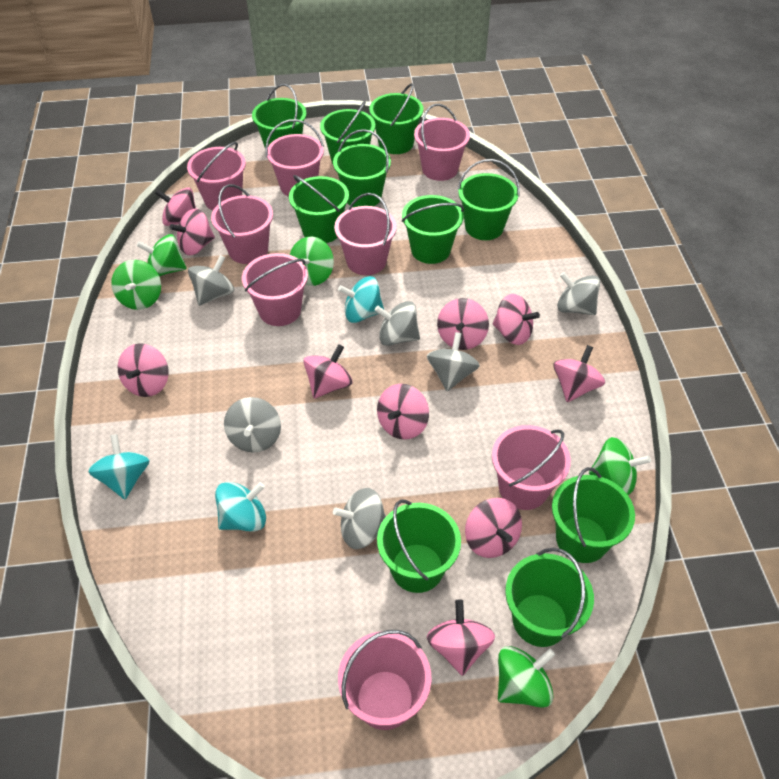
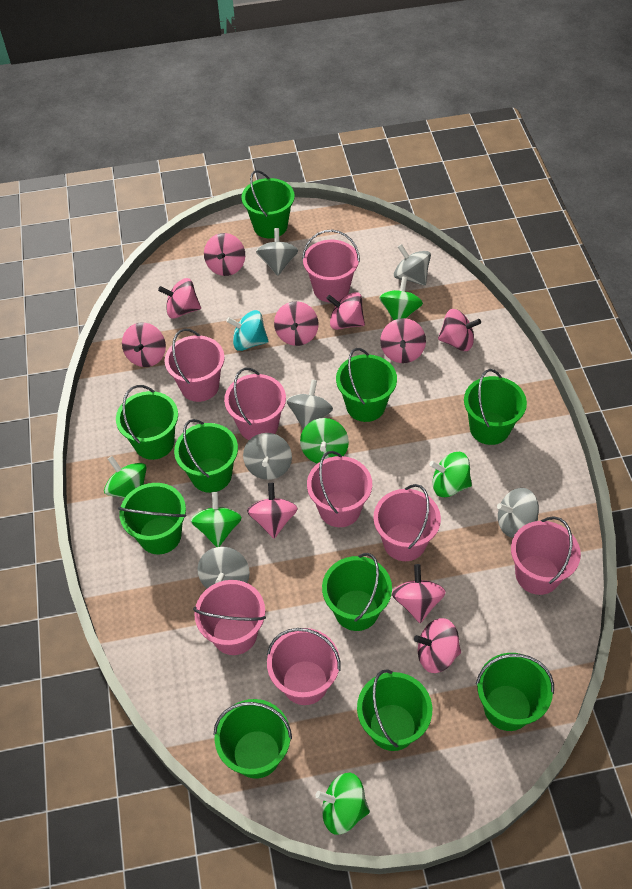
green spinning top: 5 -> 6
turquoise spinning top: 3 -> 1

